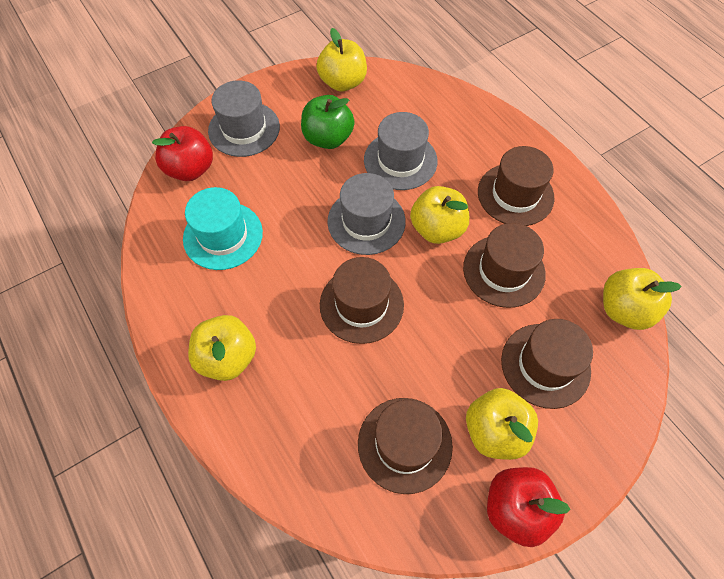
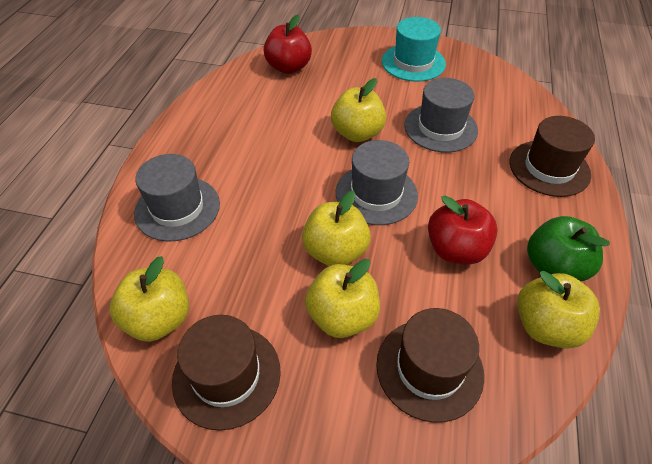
brown hat: 5 -> 3

